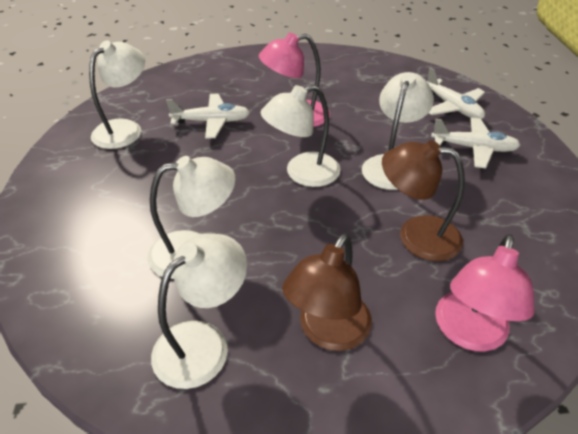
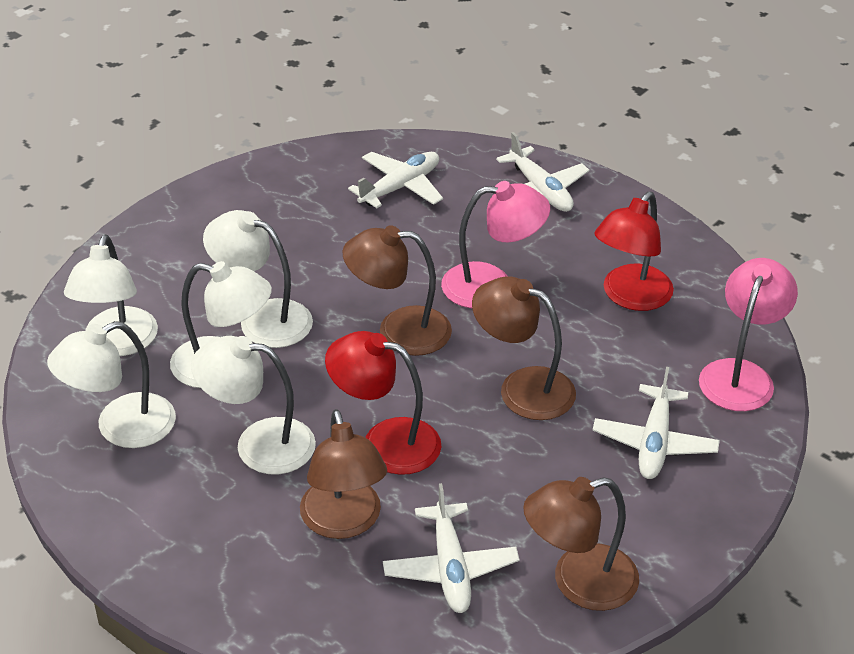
brown lamp: 2 -> 4
red lamp: 0 -> 2
white plane: 3 -> 4

